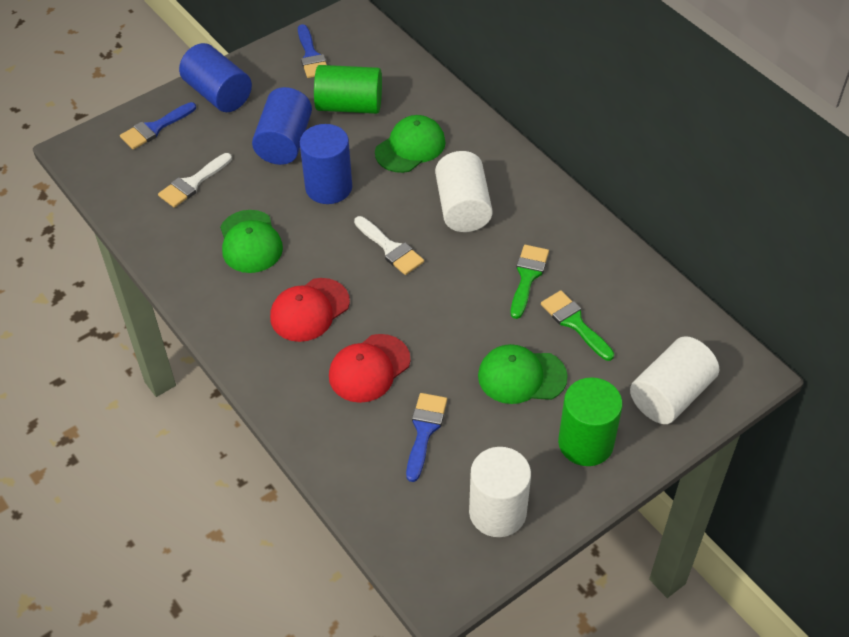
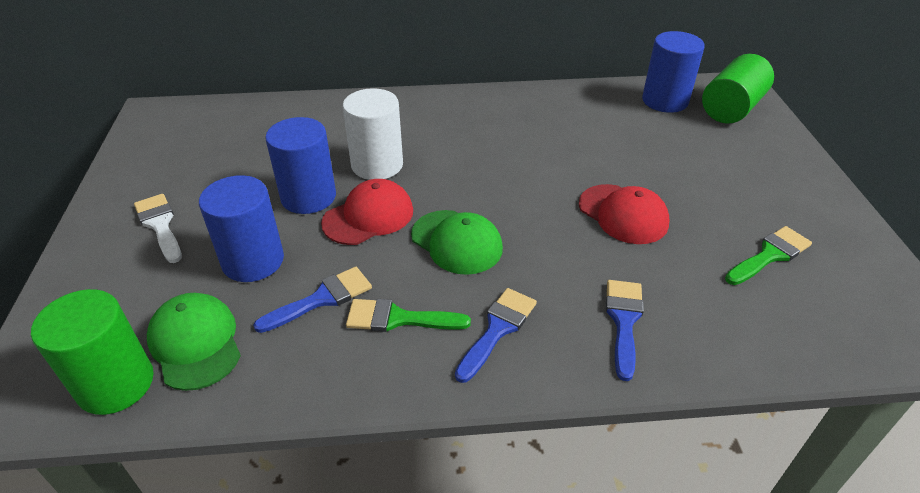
green cap: 3 -> 2
white brush: 2 -> 1
white cylinder: 3 -> 1

